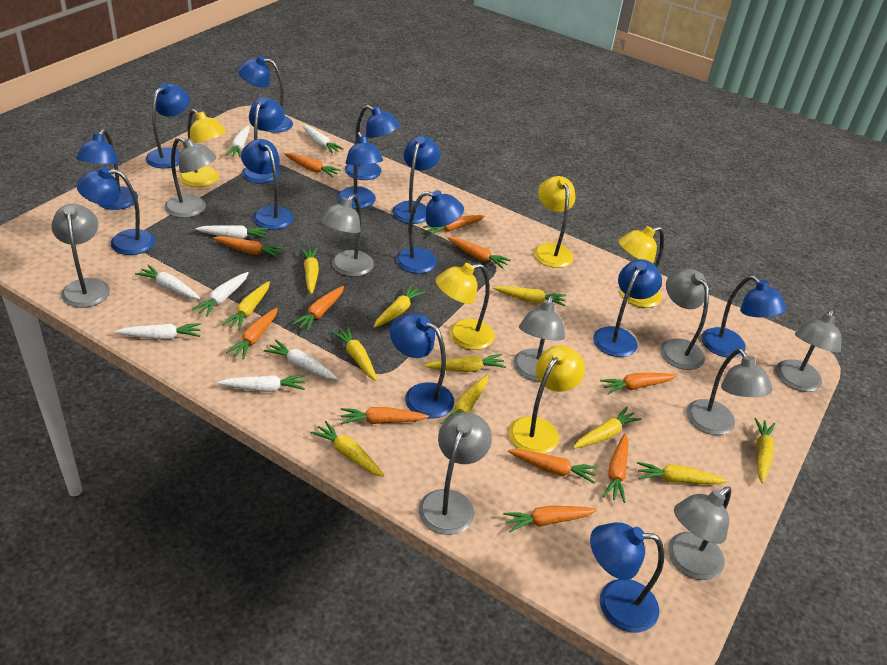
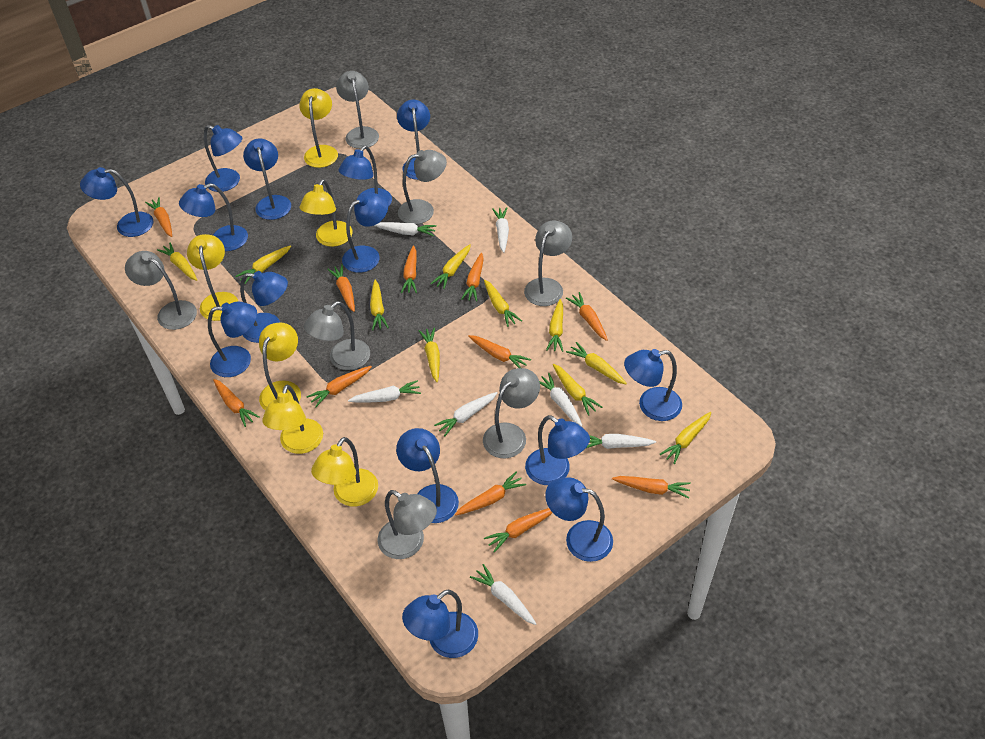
grey lamp: 9 -> 7
white carrot: 8 -> 7
yellow carrot: 11 -> 10
yellow lamp: 5 -> 6

